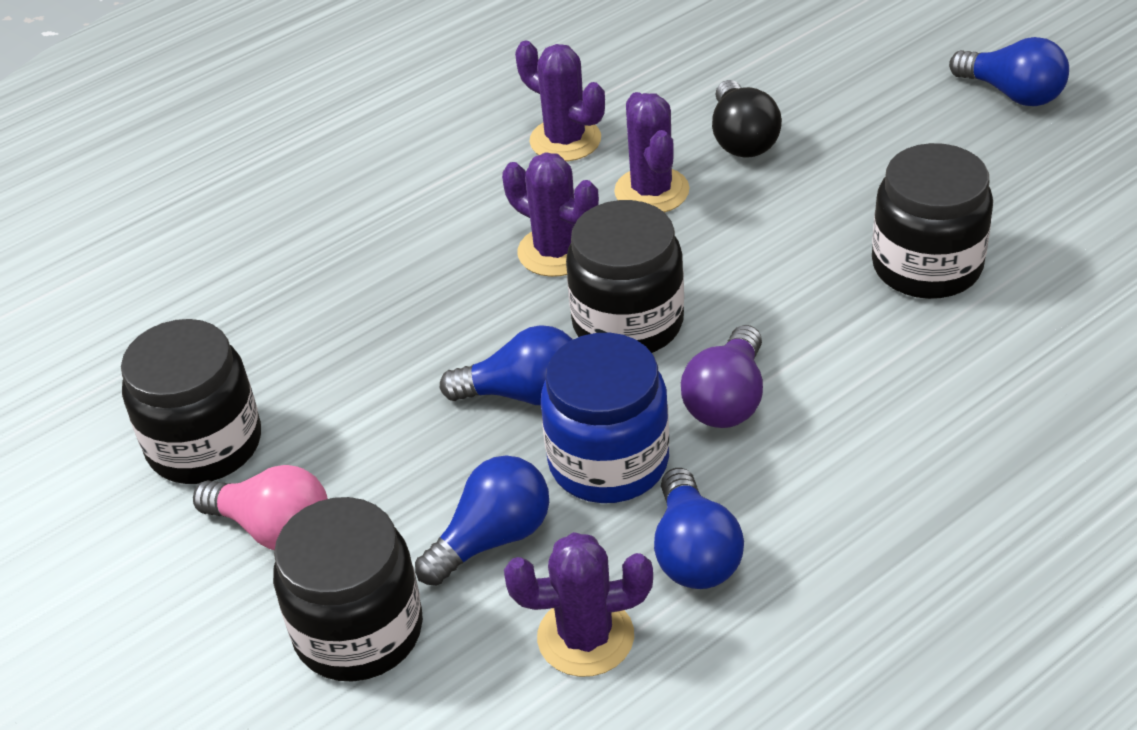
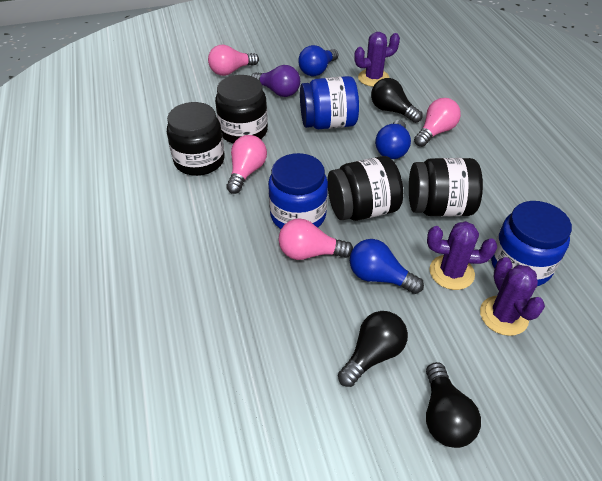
black light bulb: 1 -> 3
blue jar: 1 -> 3
blue light bulb: 4 -> 3
pink light bulb: 1 -> 4
purple cactus: 4 -> 3

